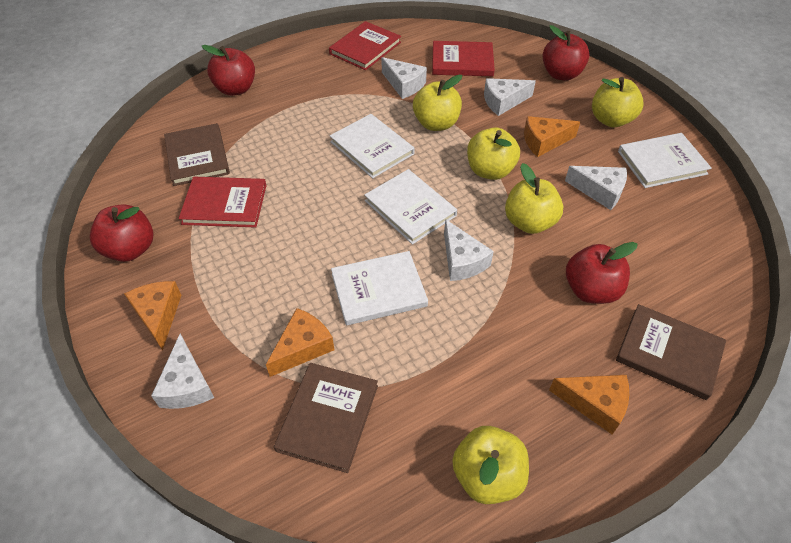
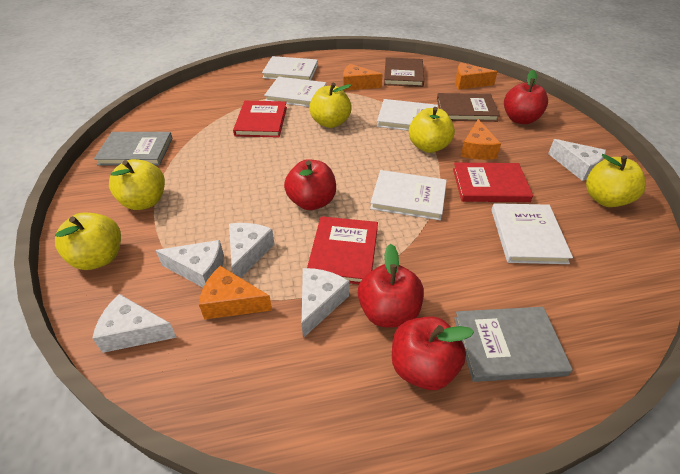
brown book: 3 -> 2
grey book: 0 -> 2
white book: 4 -> 5

